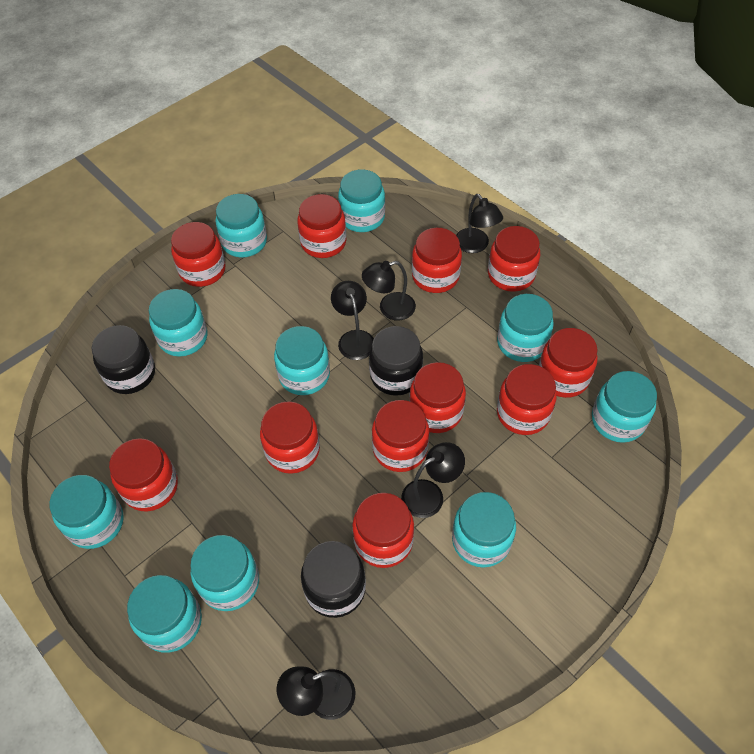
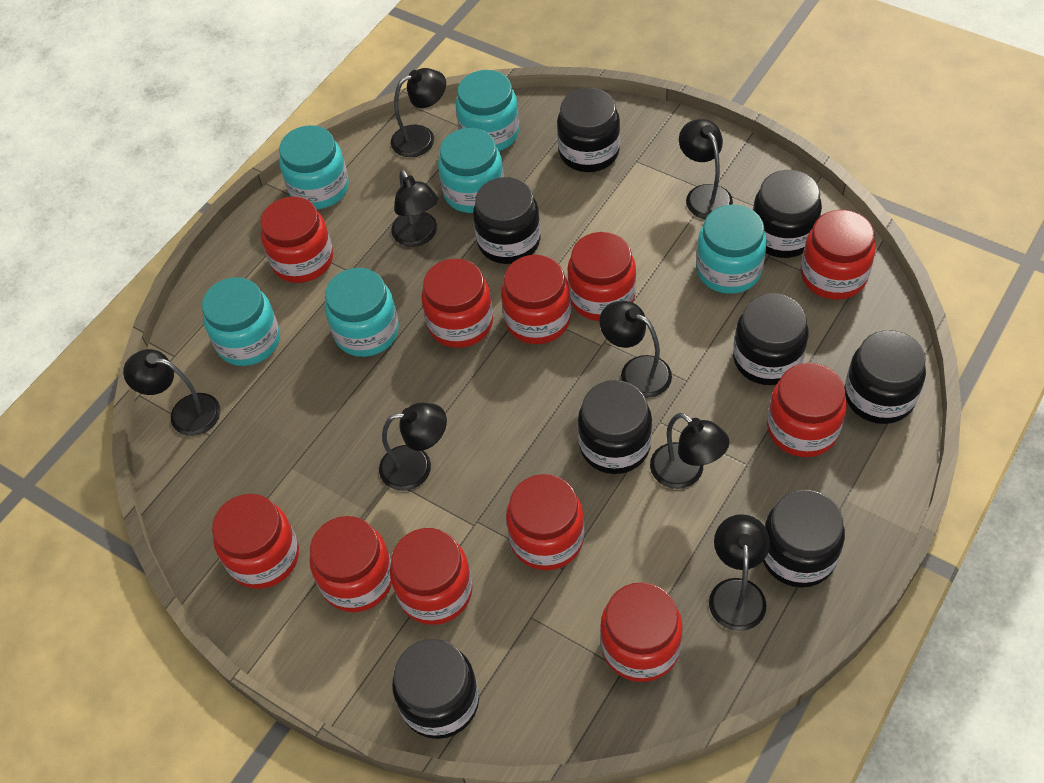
black jar: 3 -> 8
black lamp: 5 -> 8
turquoise jar: 10 -> 6

